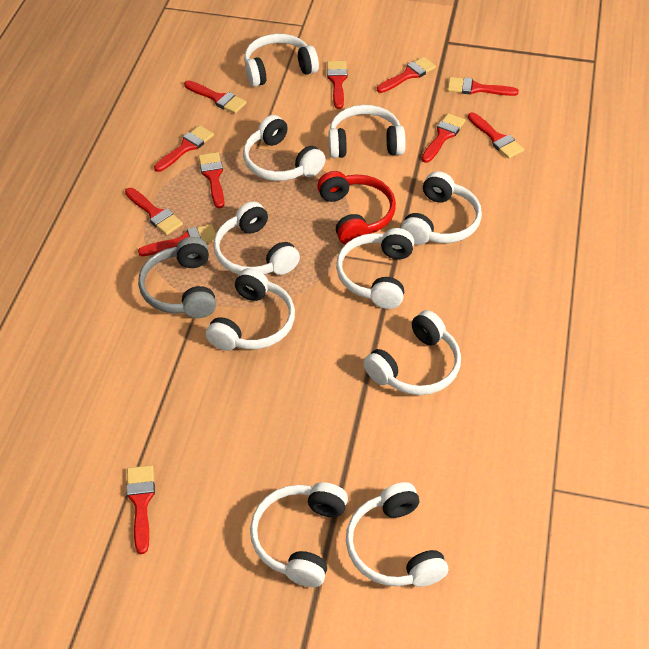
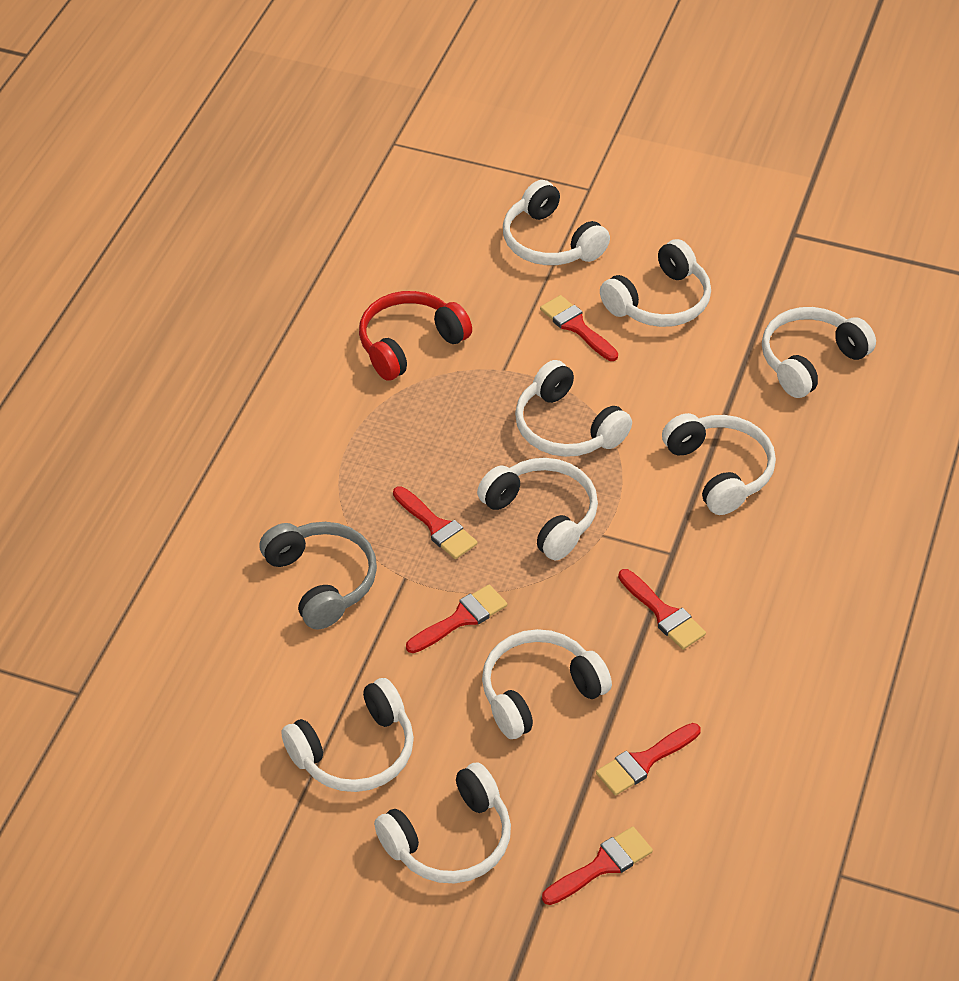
red brush: 11 -> 6
white headphones: 10 -> 9

